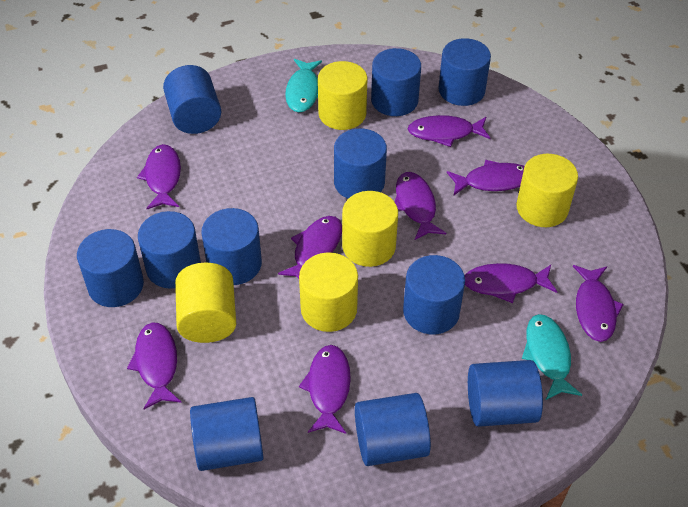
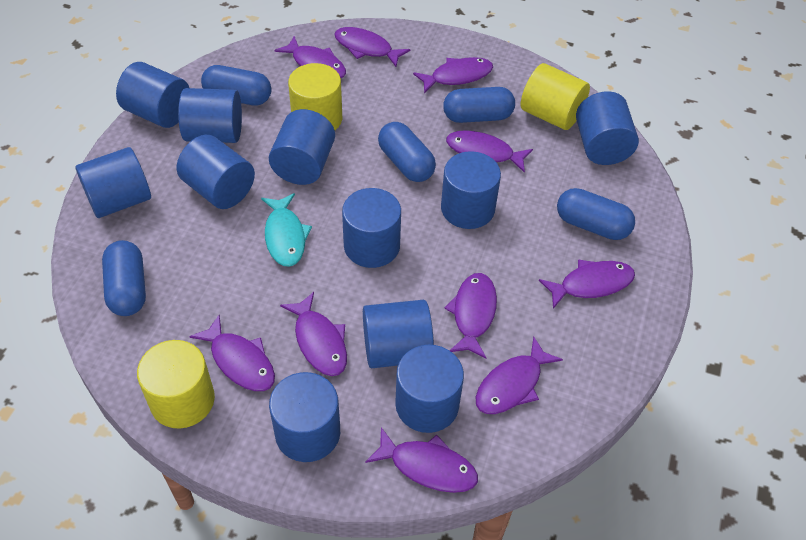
blue capsule: 0 -> 5
purple fish: 9 -> 10
turquoise fish: 2 -> 1
yellow cylinder: 5 -> 3

